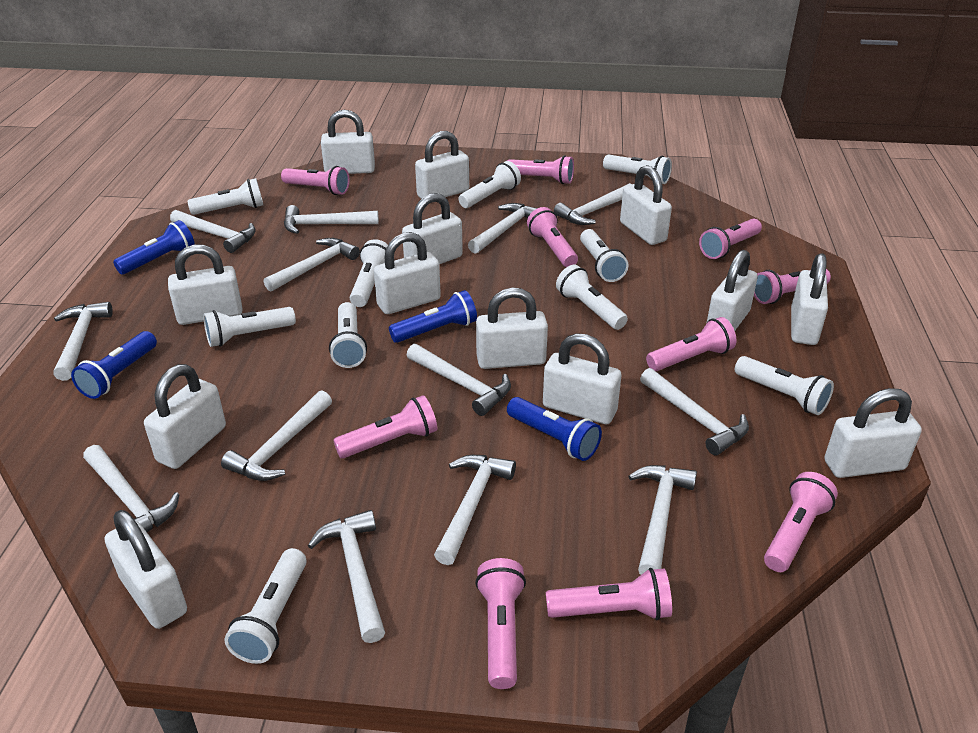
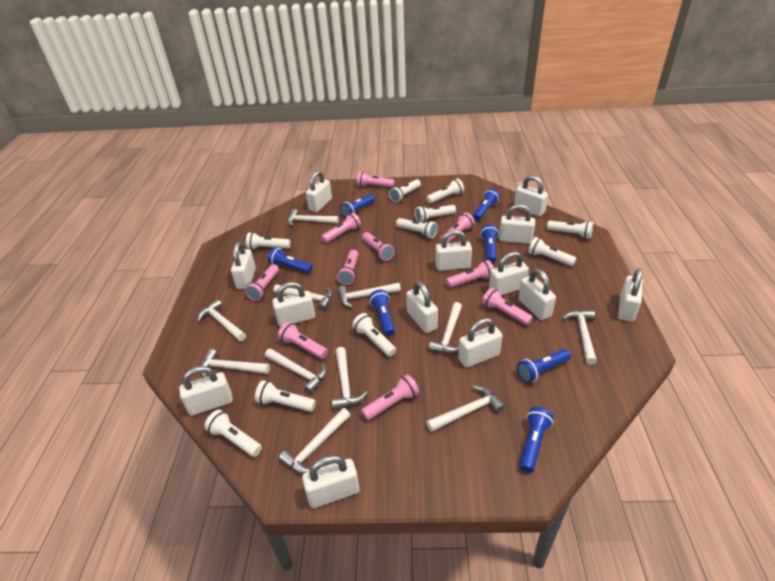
blue flashlight: 4 -> 7
white hammer: 13 -> 11

